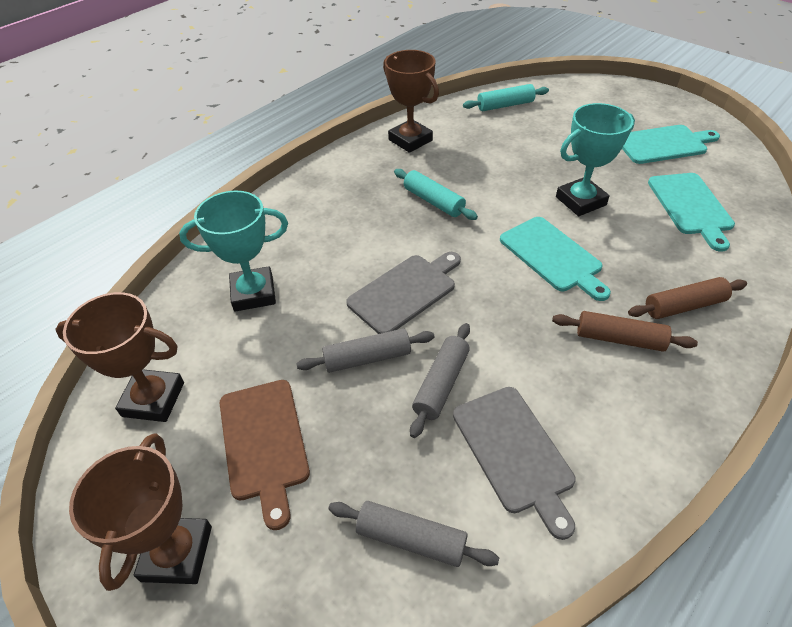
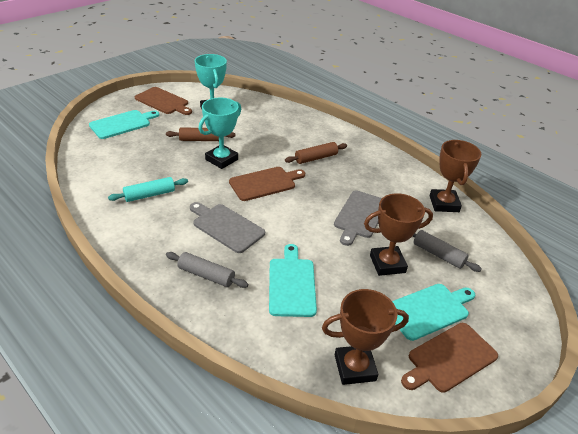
brown cutting board: 1 -> 3
grey rolling pin: 3 -> 2
turquoise rolling pin: 2 -> 1

